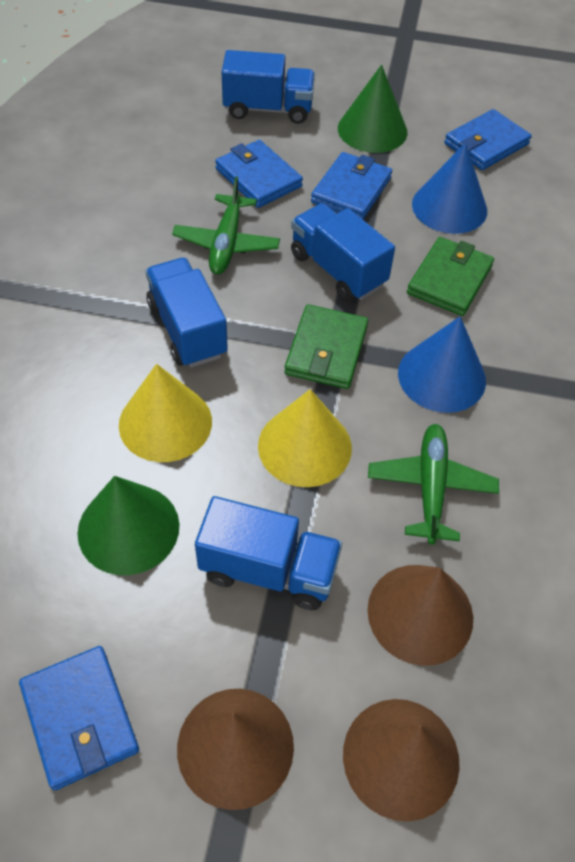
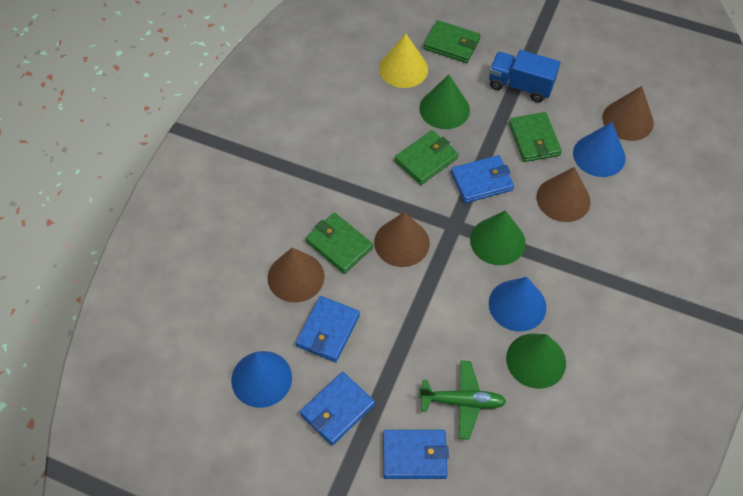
blue cone: 2 -> 3
blue truck: 4 -> 1
brown cone: 3 -> 4
green cone: 2 -> 3
green plane: 2 -> 1
green wallet: 2 -> 4
yellow cone: 2 -> 1

